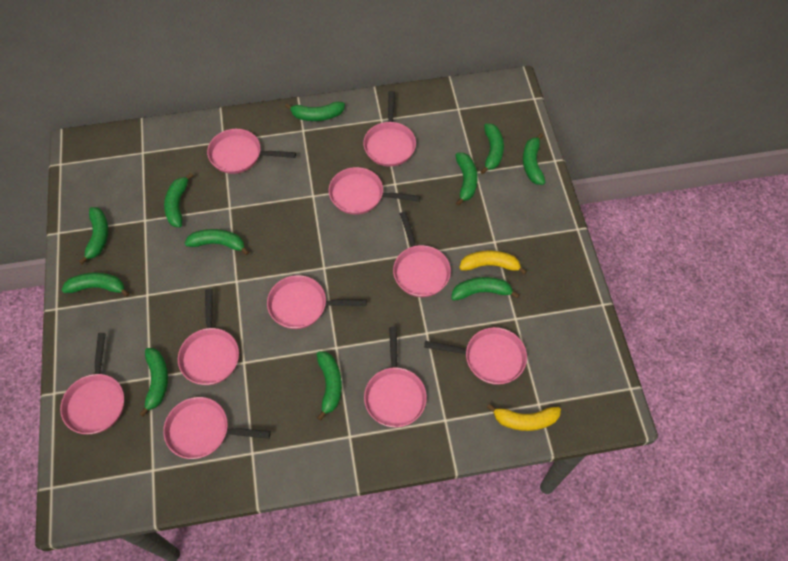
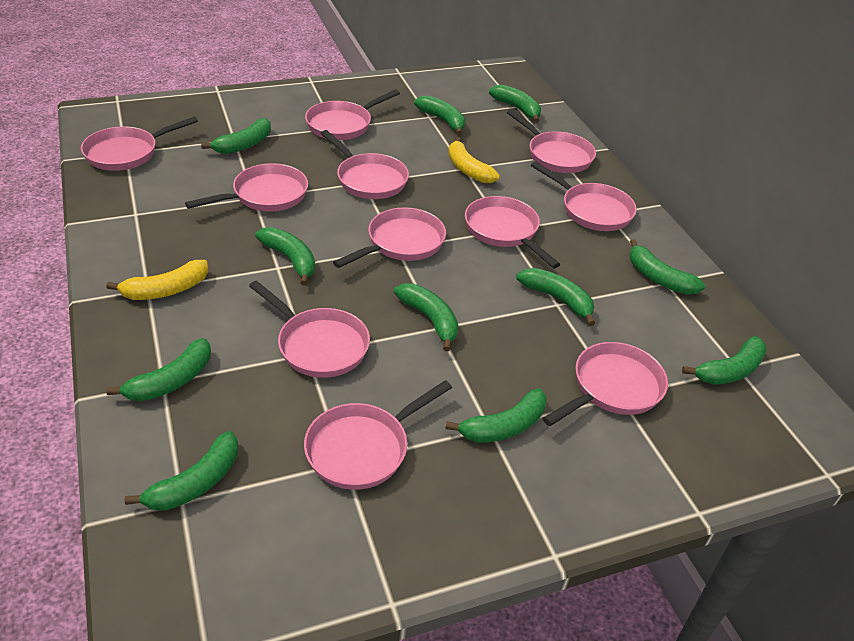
pink pan: 10 -> 11

